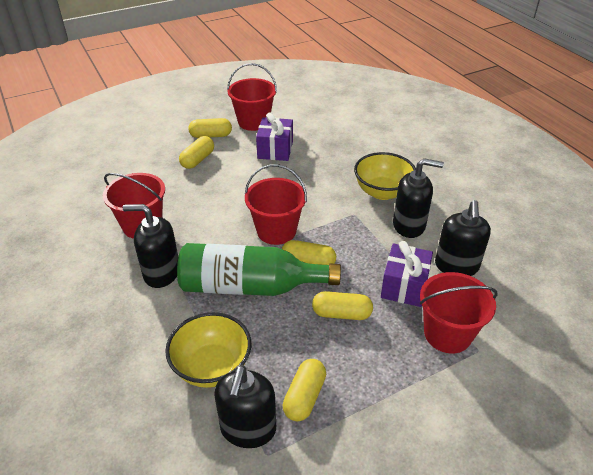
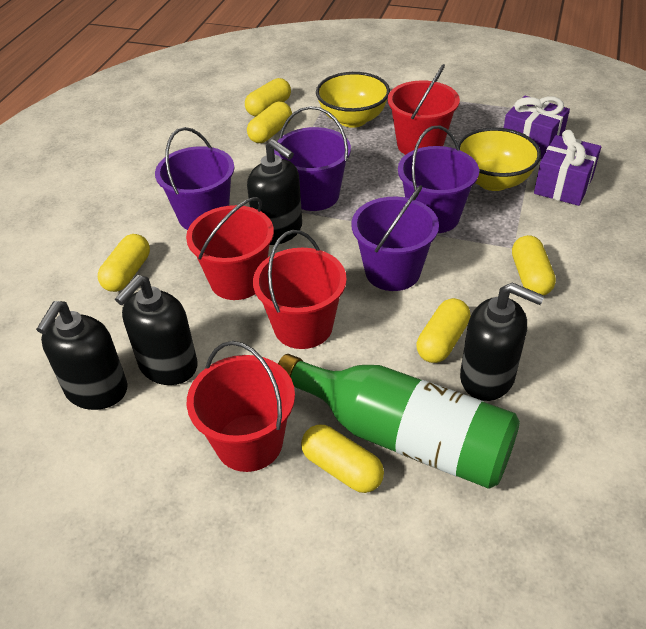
purple bucket: 0 -> 4
yellow capsule: 5 -> 6

